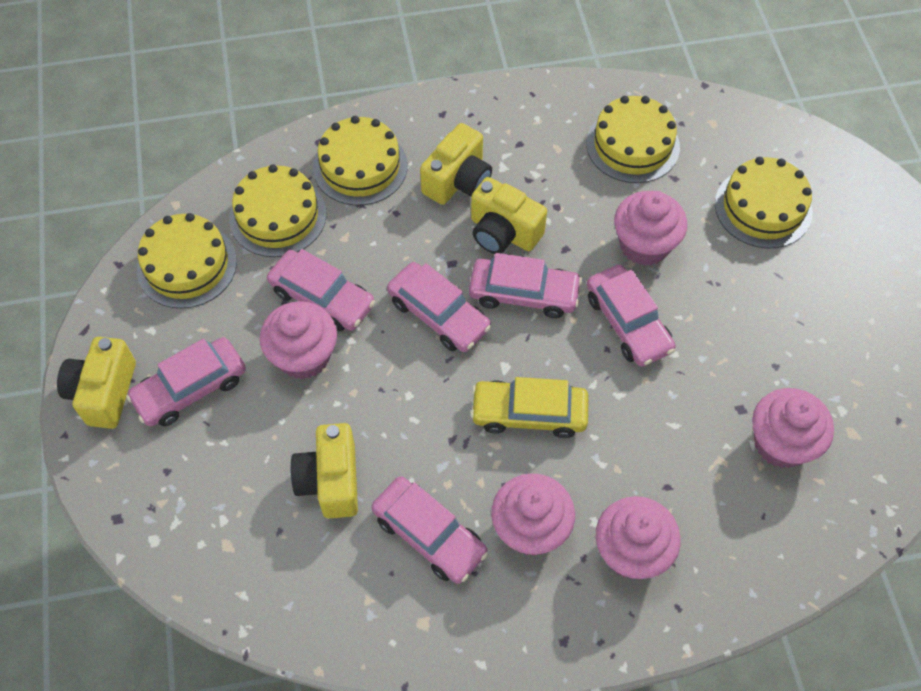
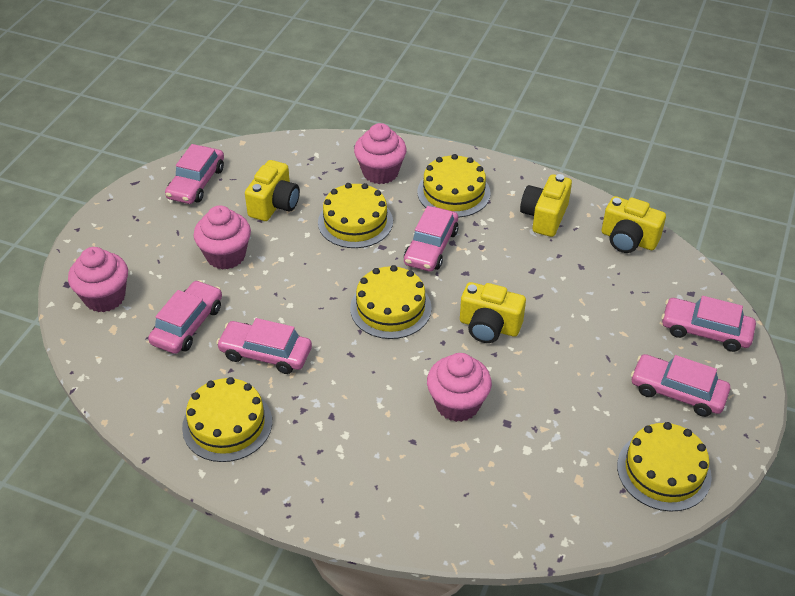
pink cupcake: 5 -> 4
yellow car: 1 -> 0

